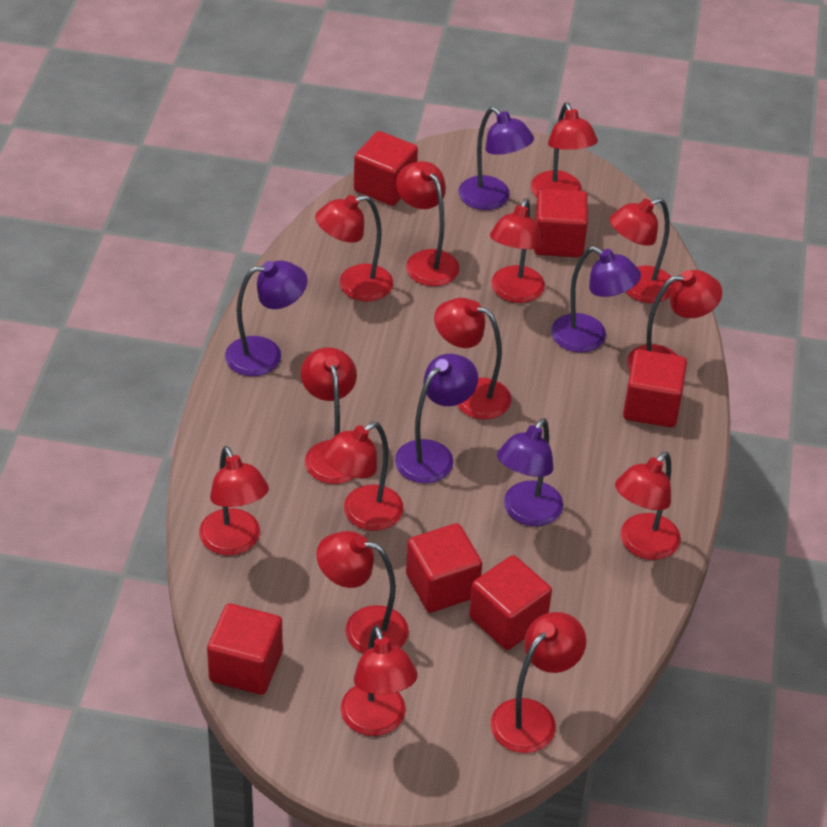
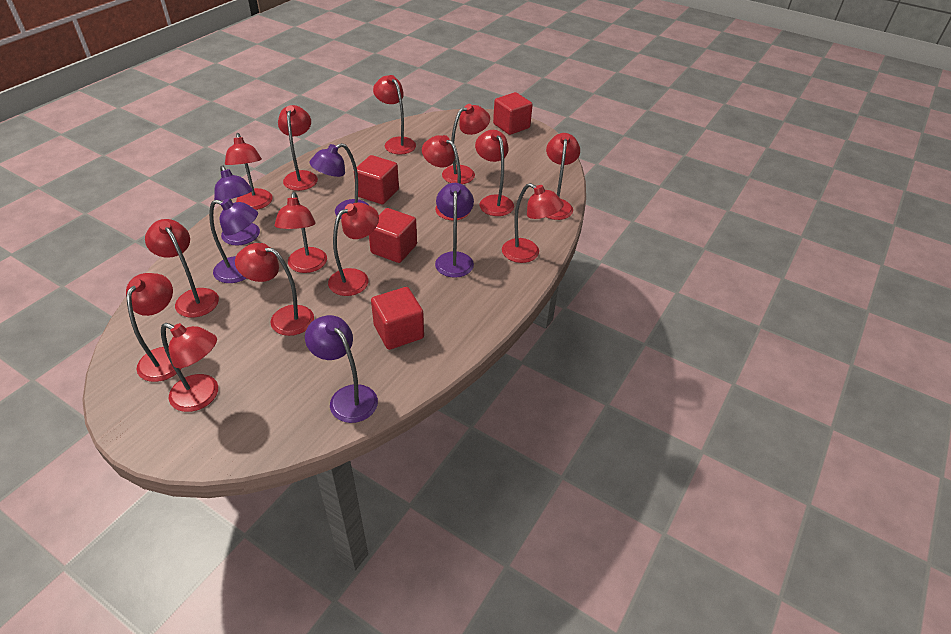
red cube: 6 -> 4

